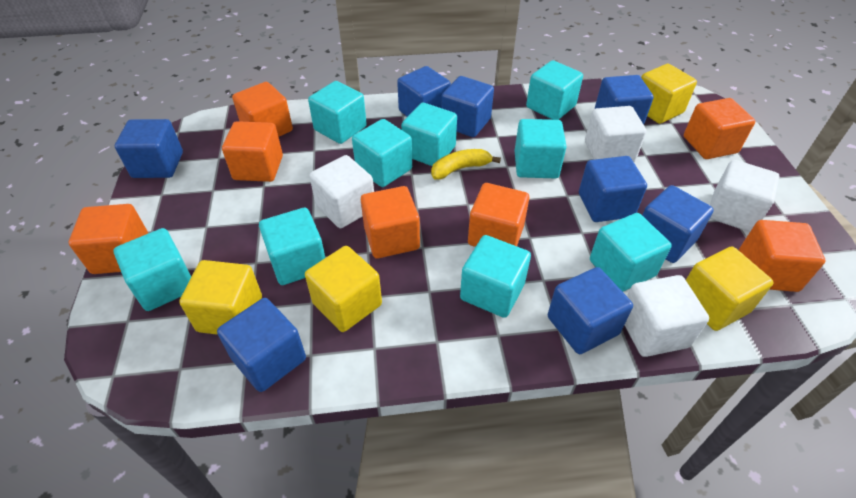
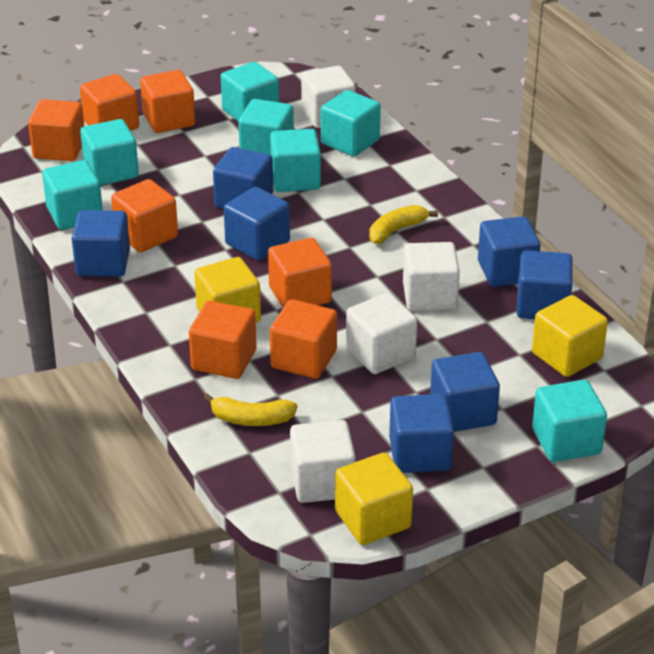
blue cube: 8 -> 7
turquoise cube: 9 -> 7
yellow banana: 1 -> 2
yellow cube: 4 -> 3

